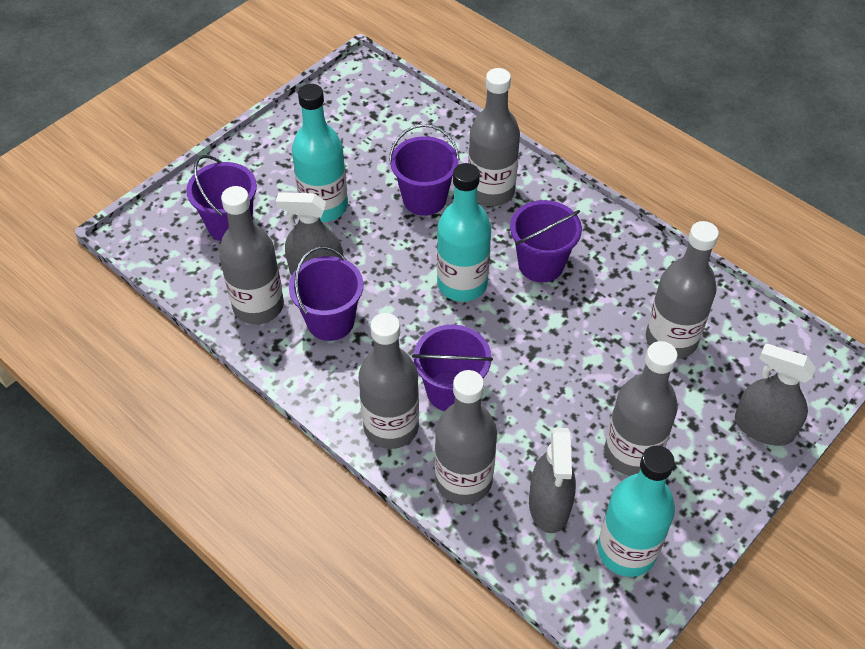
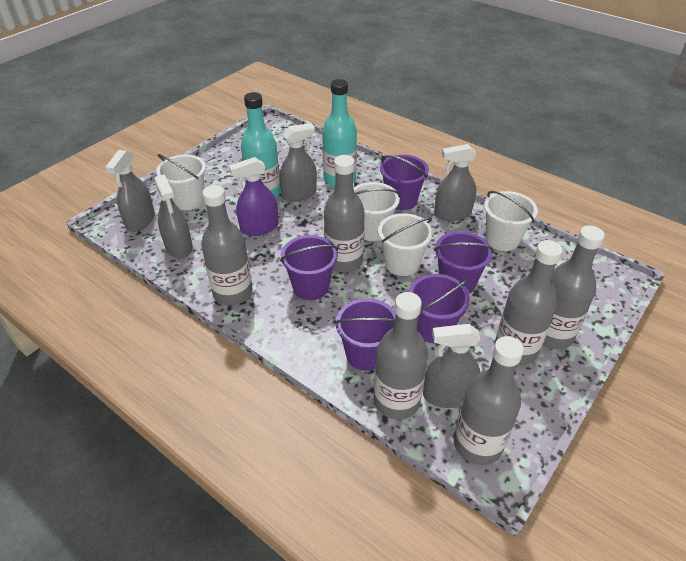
grey spray bottle: 3 -> 5
purple spray bottle: 0 -> 1
turquoise bottle: 3 -> 2
white bucket: 0 -> 4

